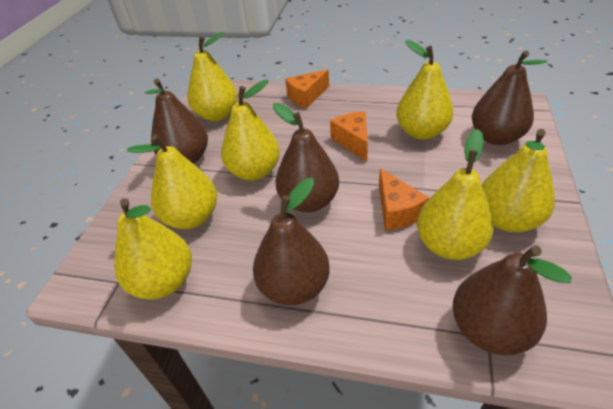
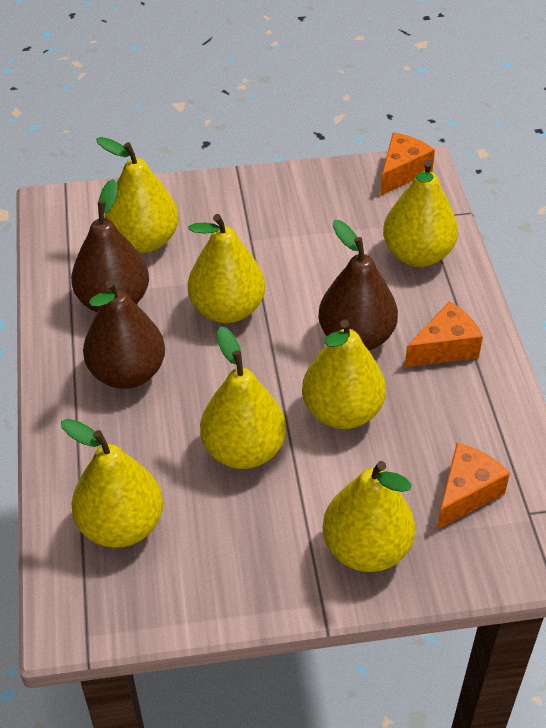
brown pear: 5 -> 3

